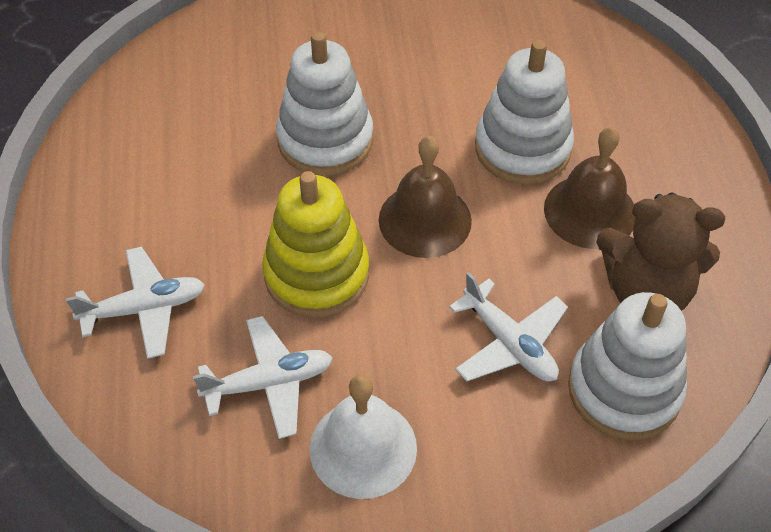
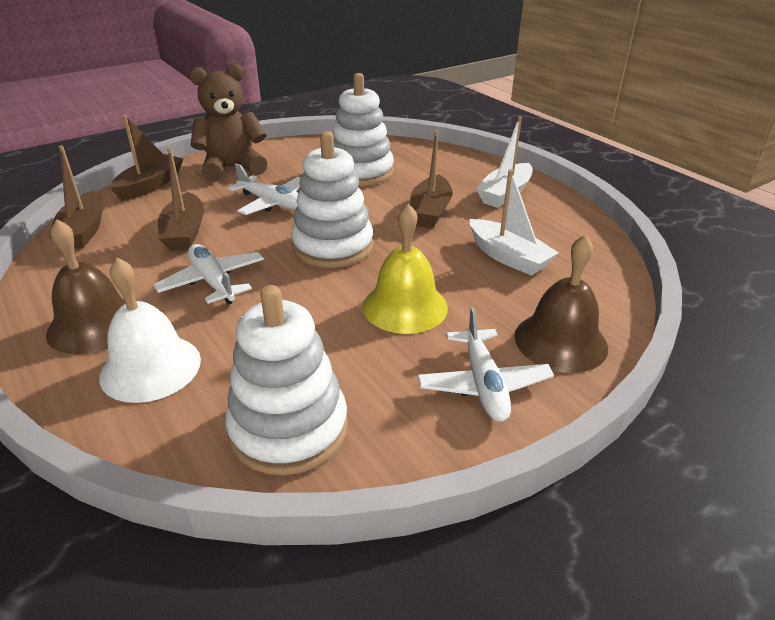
brown boat: 0 -> 4
white boat: 0 -> 2
yellow bell: 0 -> 1
yellow stacking toy: 1 -> 0

